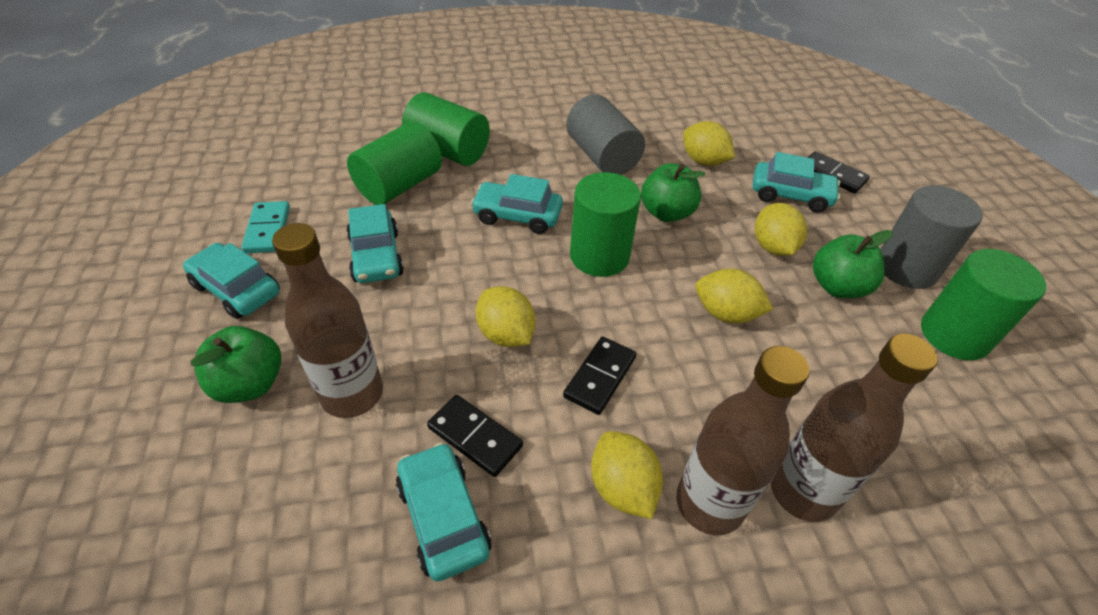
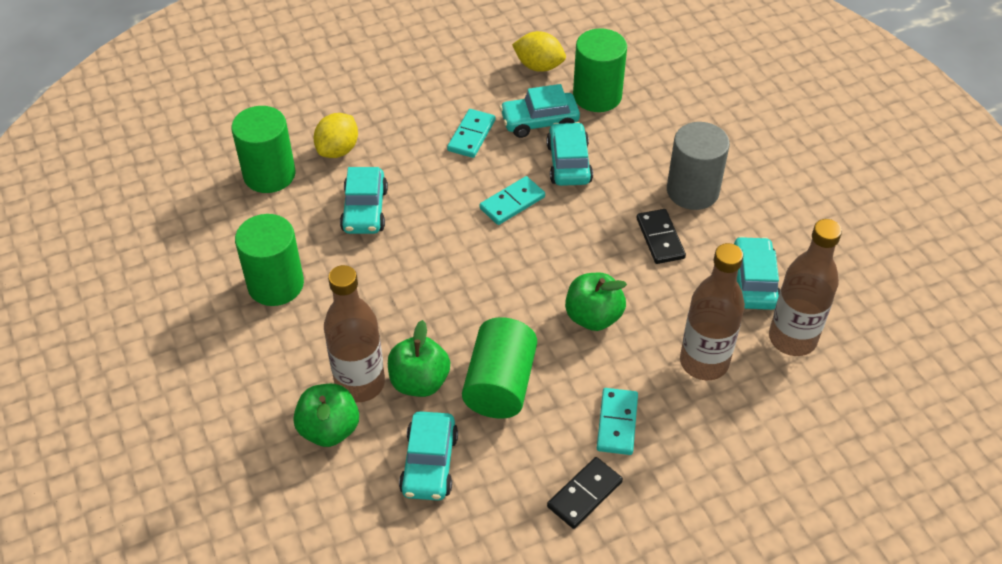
black domino: 3 -> 2
grey cylinder: 2 -> 1
turquoise domino: 1 -> 3
yellow lemon: 5 -> 2

